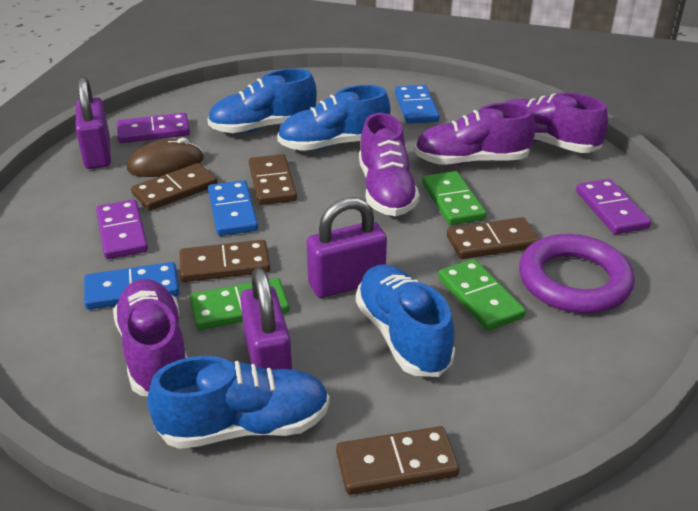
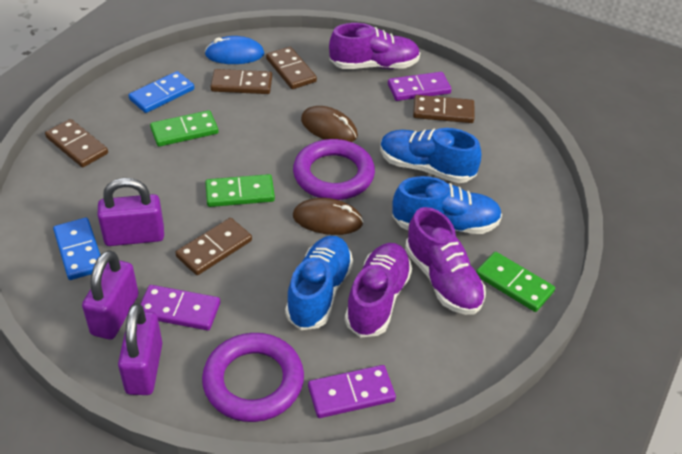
blue domino: 3 -> 2
blue mouse: 0 -> 1
blue shoe: 4 -> 3
brown mouse: 1 -> 2
purple ring: 1 -> 2
purple shoe: 4 -> 3

